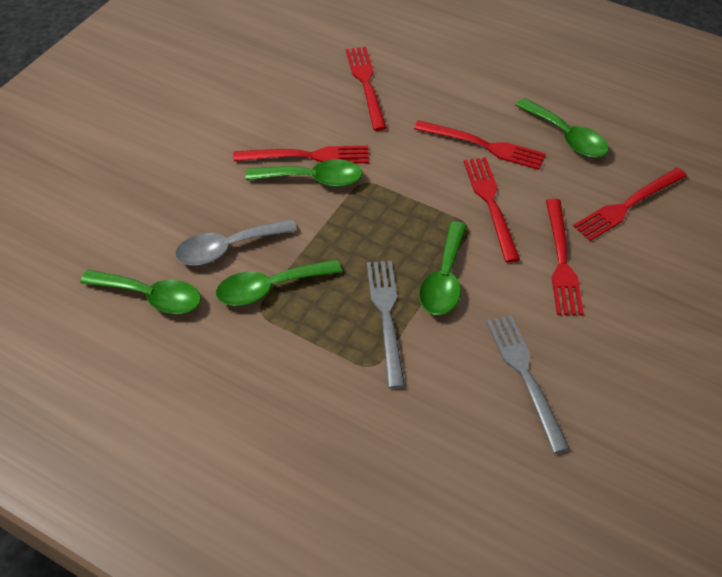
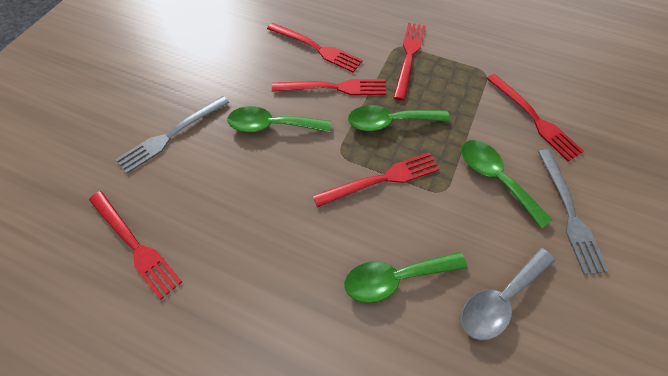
green spoon: 5 -> 4

